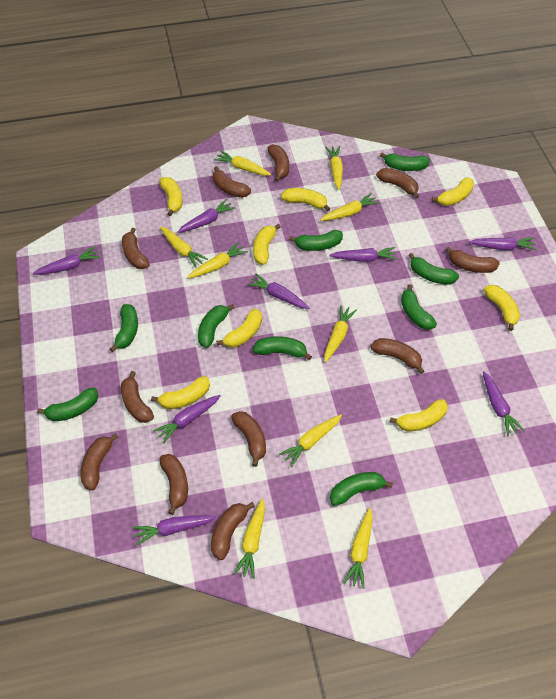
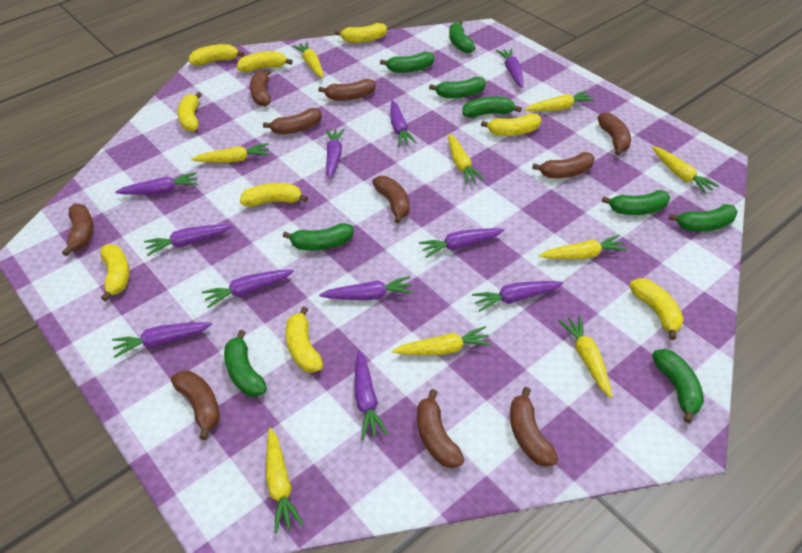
brown banana: 11 -> 10
purple carrot: 8 -> 11
yellow banana: 8 -> 9

